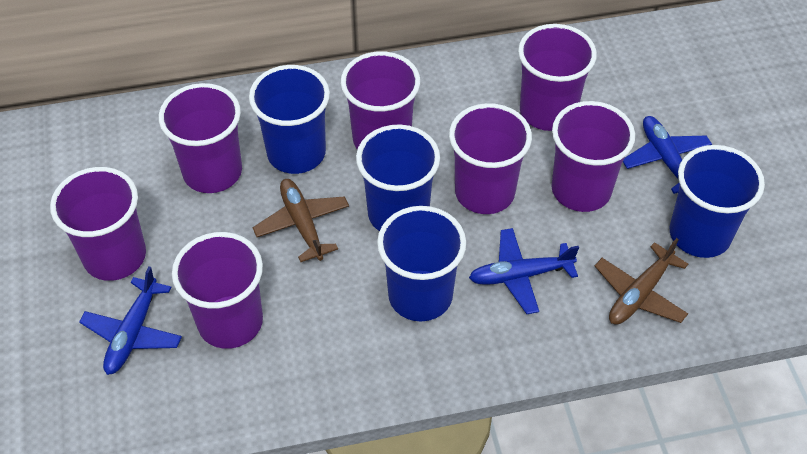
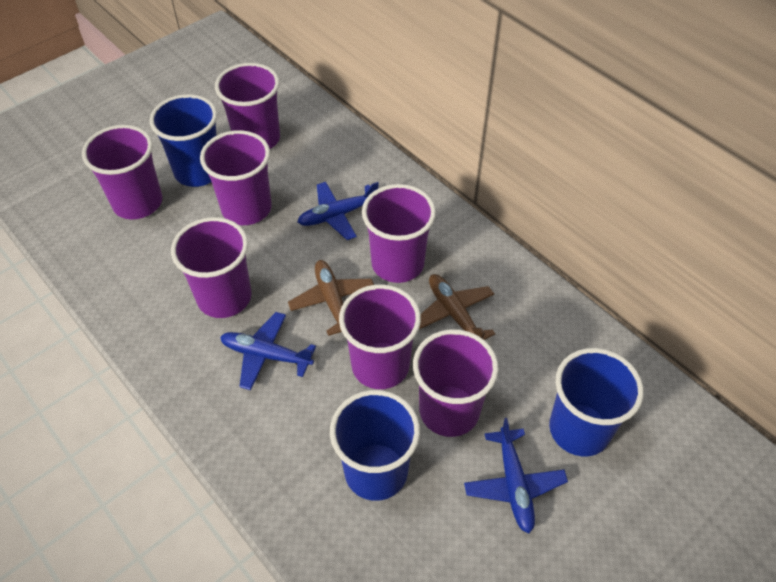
blue cup: 4 -> 3

